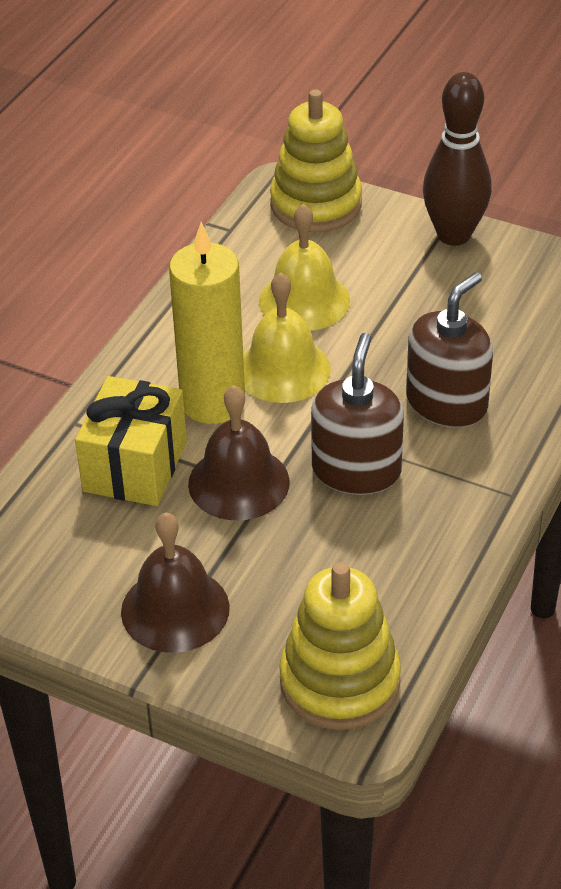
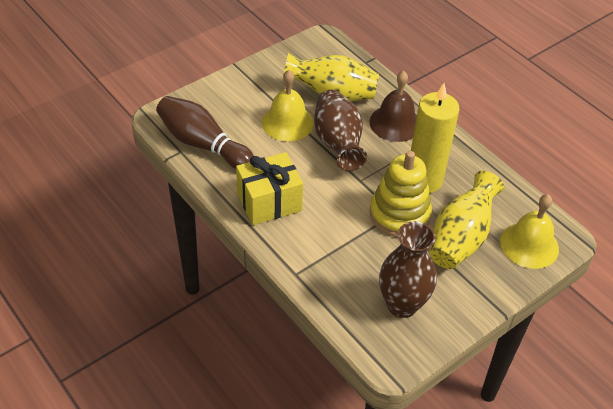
brown bell: 2 -> 1
brown soap dispenser: 2 -> 0
brown vase: 0 -> 2
yellow stacking toy: 2 -> 1
yellow vase: 0 -> 2

